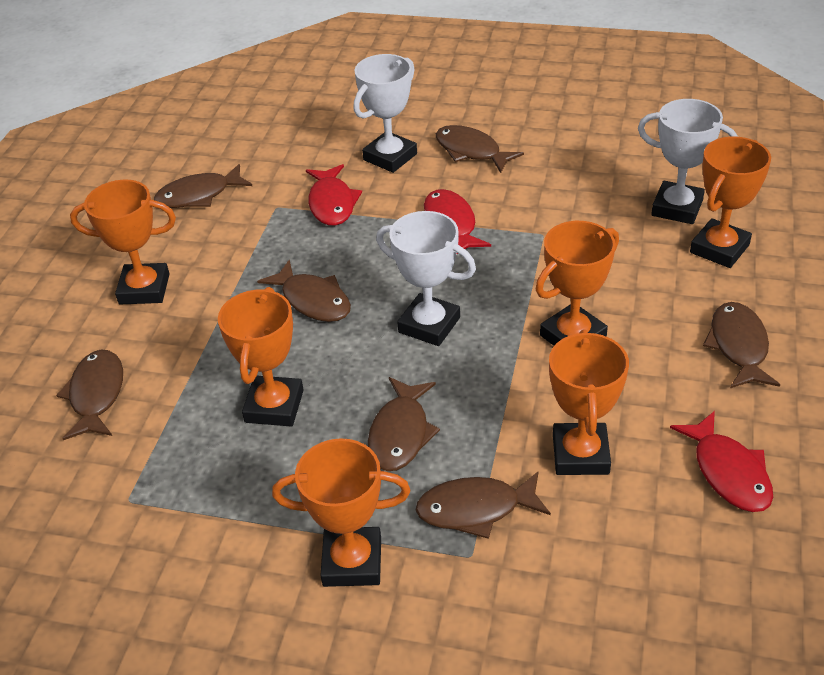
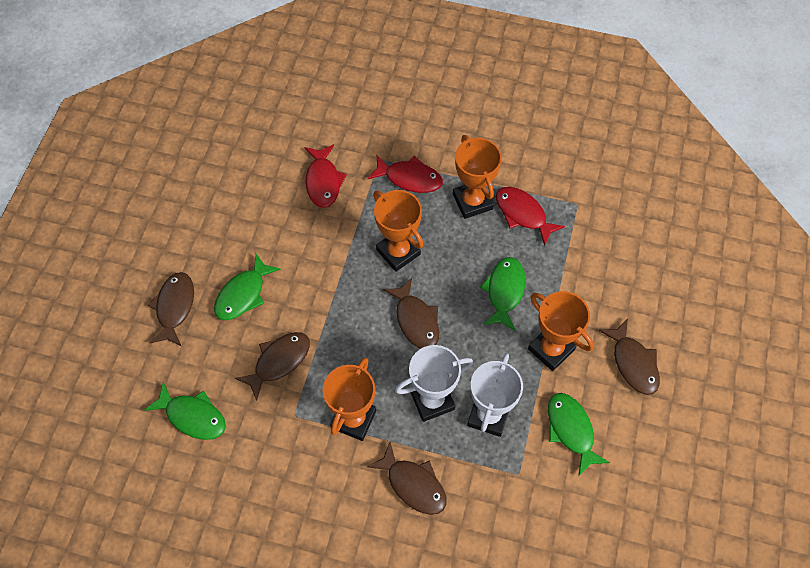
brown fish: 7 -> 5
green fish: 0 -> 4
orange trophy: 6 -> 4
white trophy: 3 -> 2

